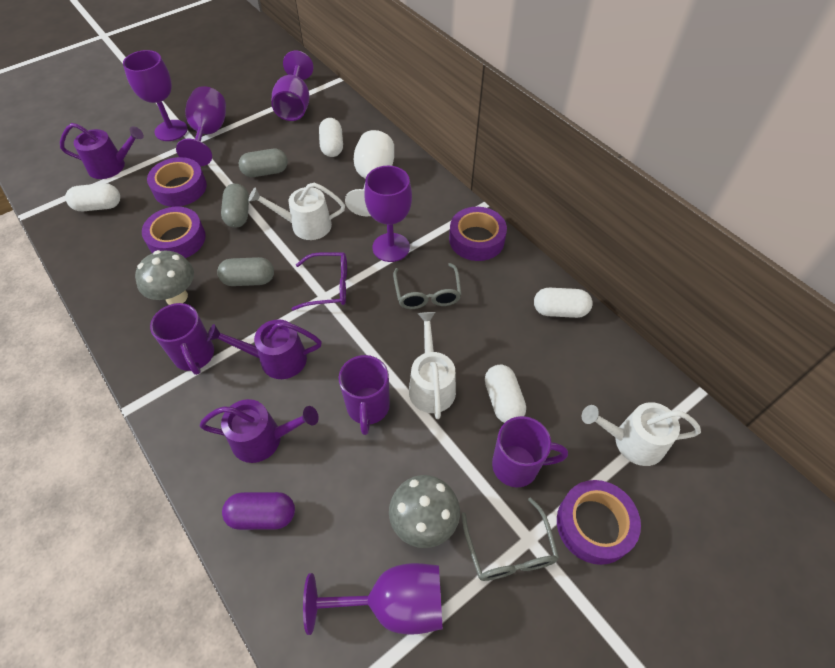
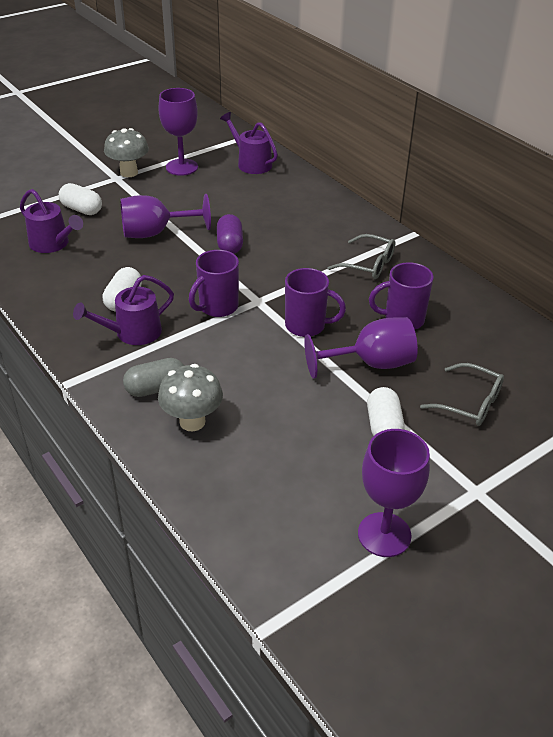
grey capsule: 3 -> 1
purple glasses: 1 -> 0
purple goblet: 5 -> 4
purple tape: 4 -> 0
white capsule: 4 -> 3
white goblet: 1 -> 0
white watering can: 3 -> 0

